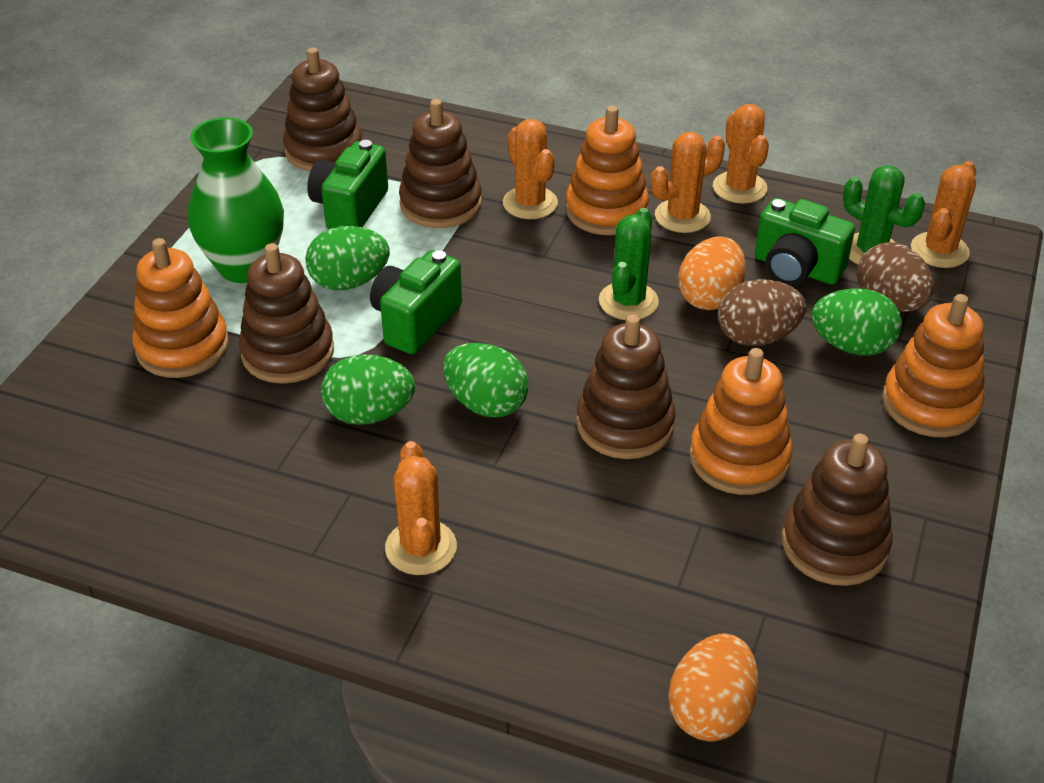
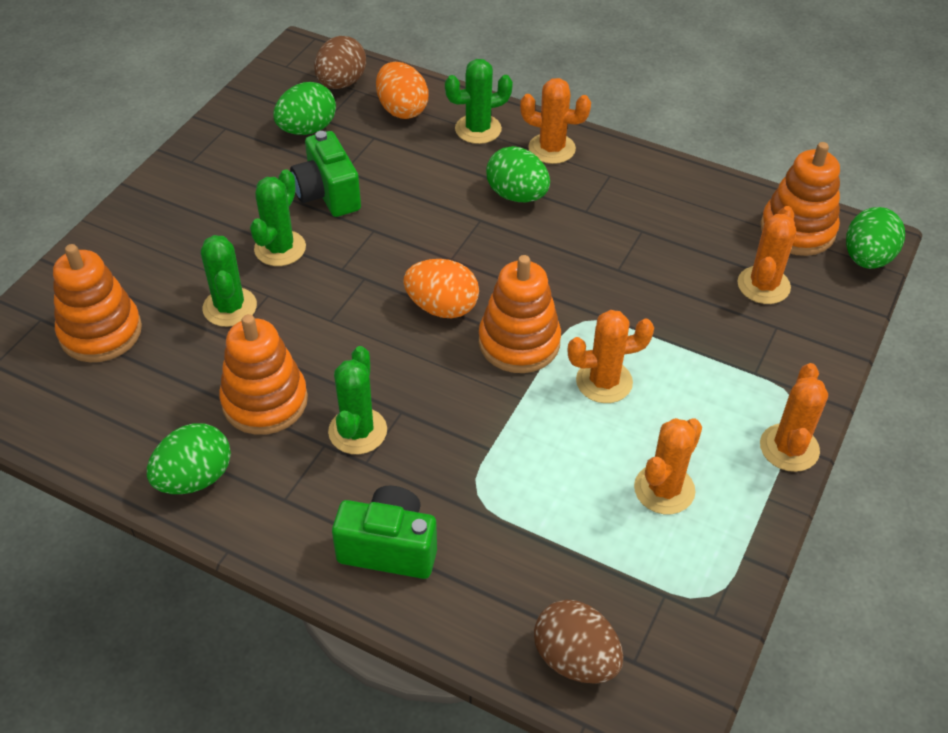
brown stacking toy: 5 -> 0
green cactus: 2 -> 4
green camera: 3 -> 2
green vase: 1 -> 0

